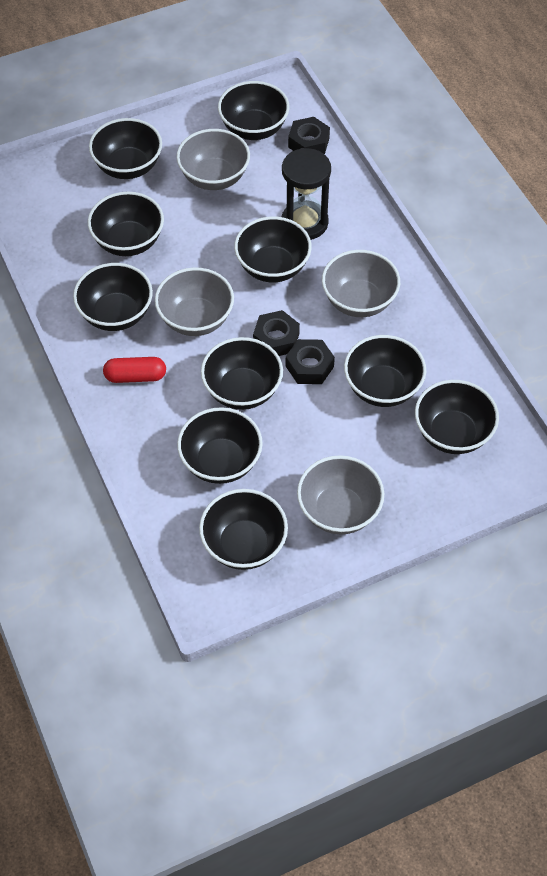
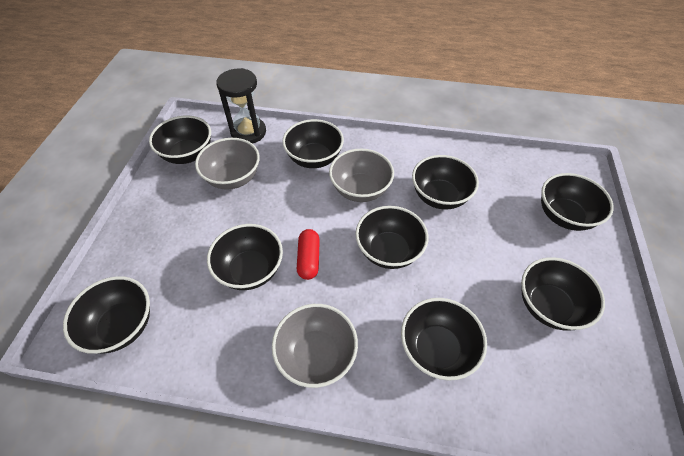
black bowl: 10 -> 9
black nut: 3 -> 0
grey bowl: 4 -> 3

